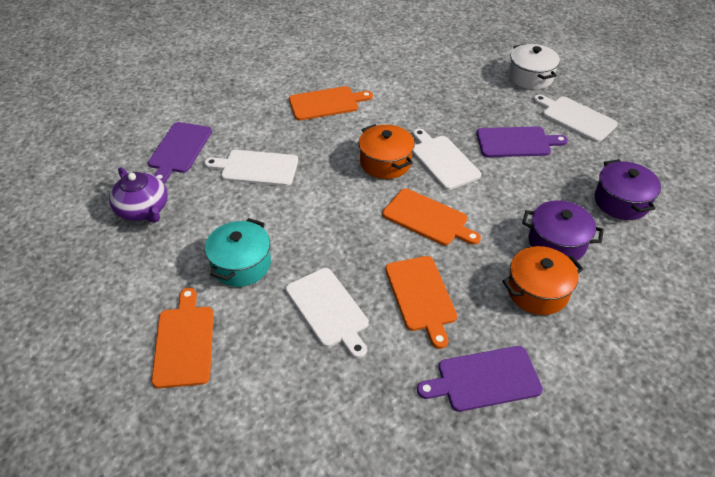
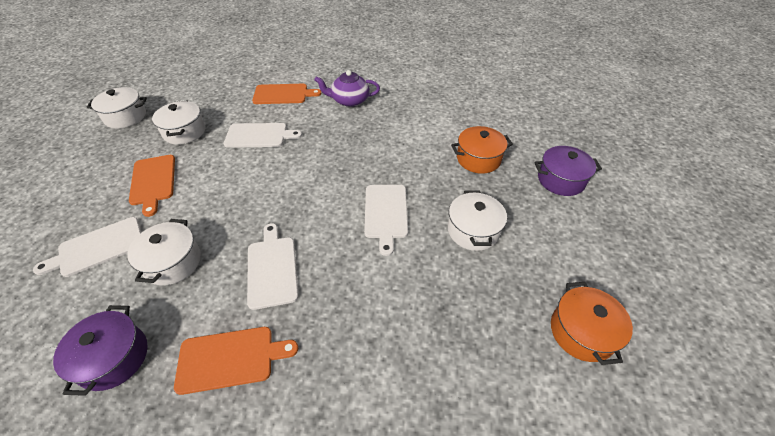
orange cutting board: 4 -> 3
purple cutting board: 3 -> 0
turquoise pot: 1 -> 0
white pot: 1 -> 4

